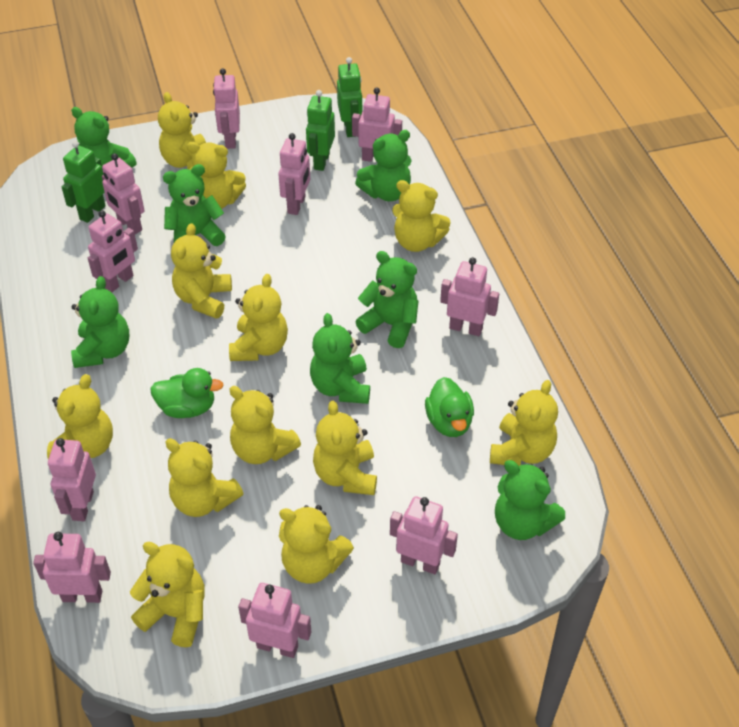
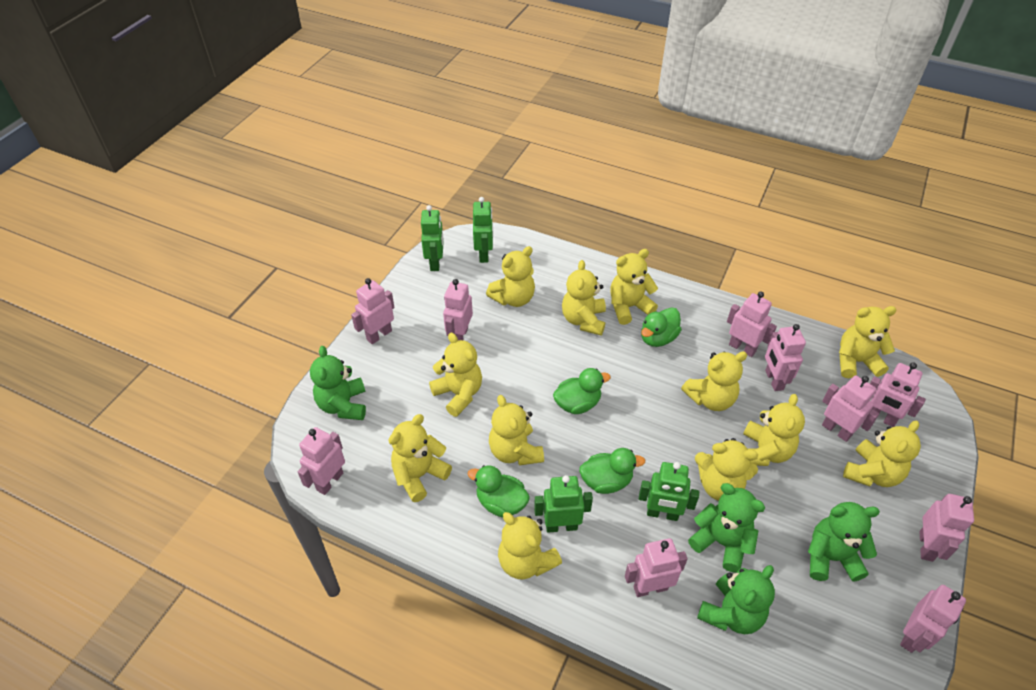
green duck: 2 -> 4
green robot: 3 -> 4
green teddy bear: 7 -> 4

